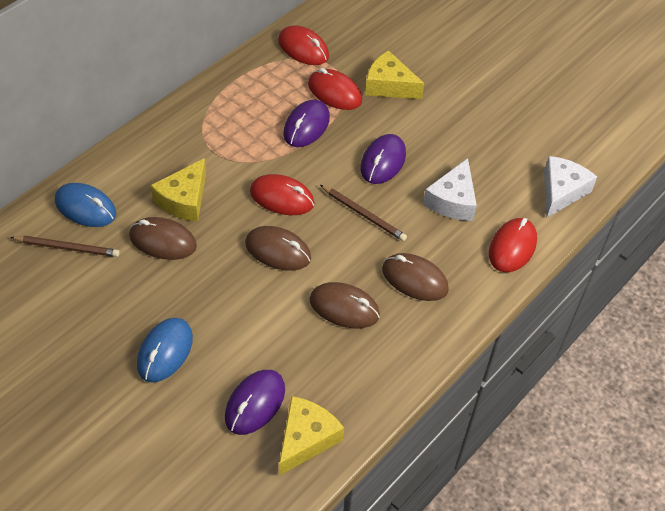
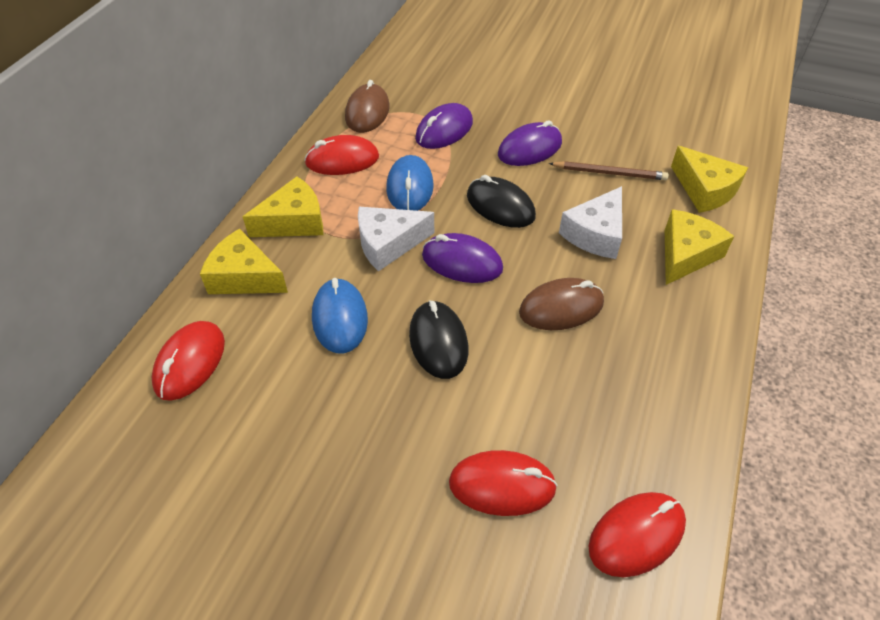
black mouse: 0 -> 2
brown mouse: 4 -> 2
brown pencil: 2 -> 1
yellow cheese: 3 -> 4

